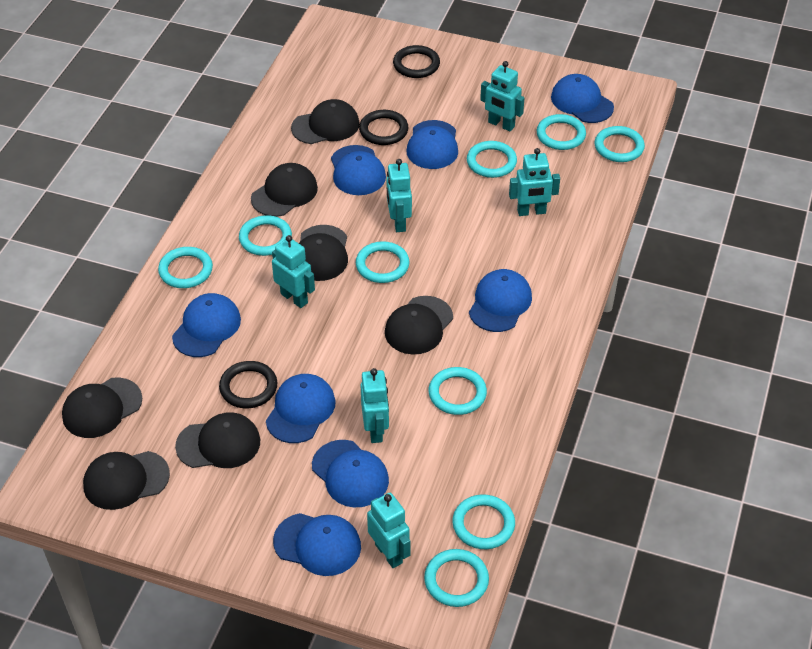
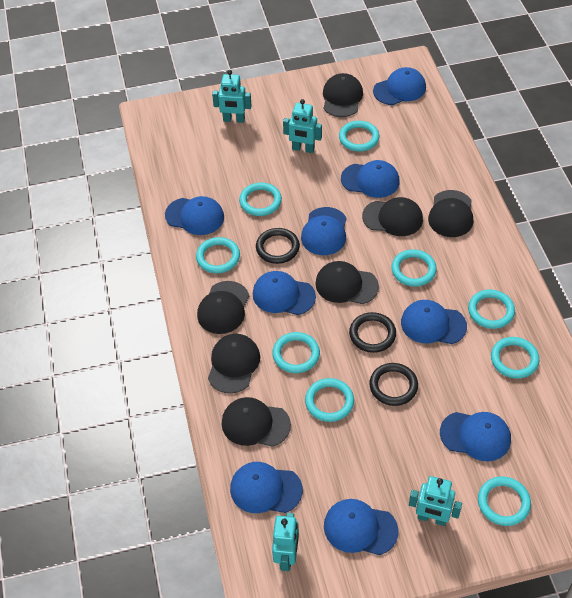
blue cap: 8 -> 9
turquoise robot: 6 -> 4

